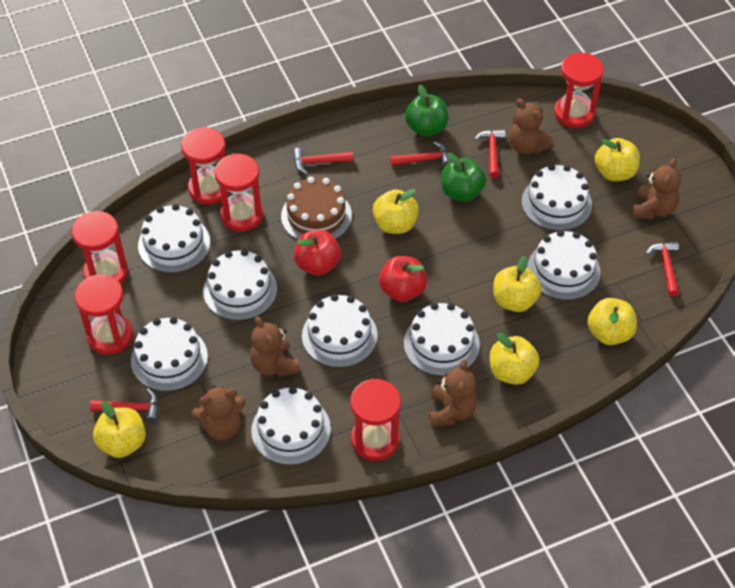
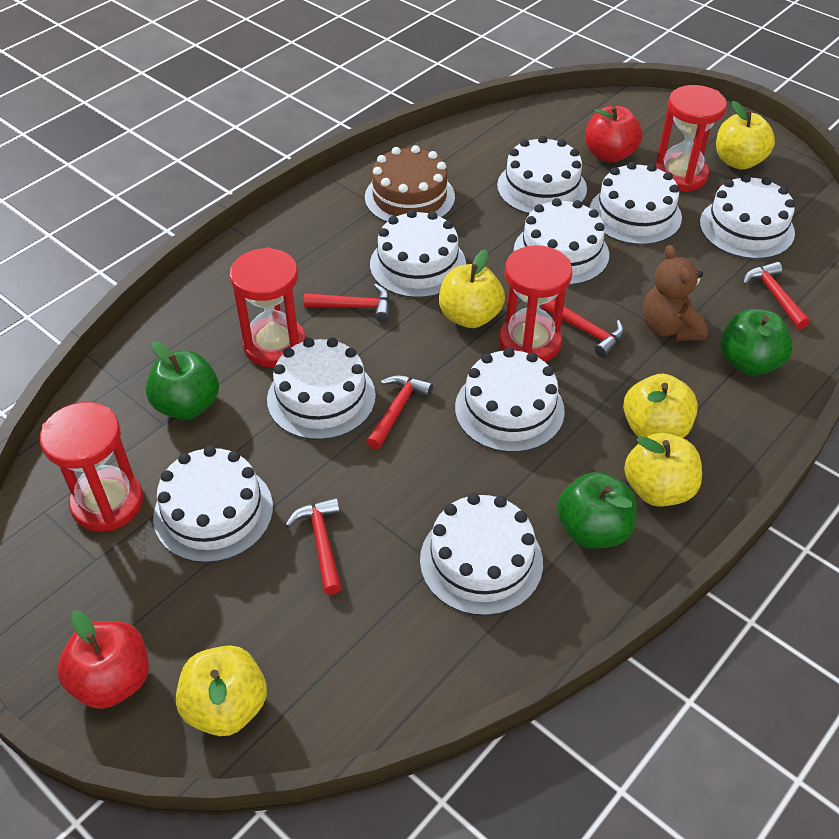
brown teddy bear: 5 -> 1
green apple: 2 -> 3
red hourglass: 6 -> 4
white cake: 8 -> 9
yellow apple: 6 -> 5

